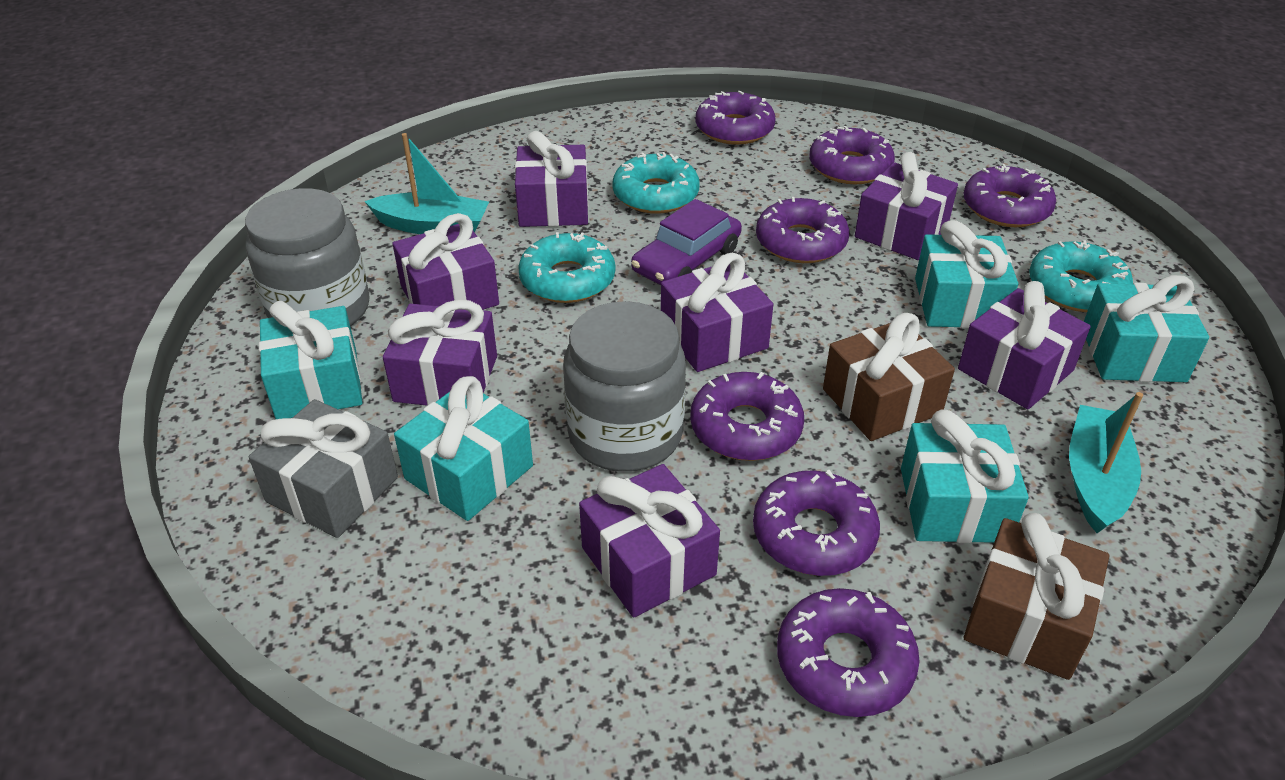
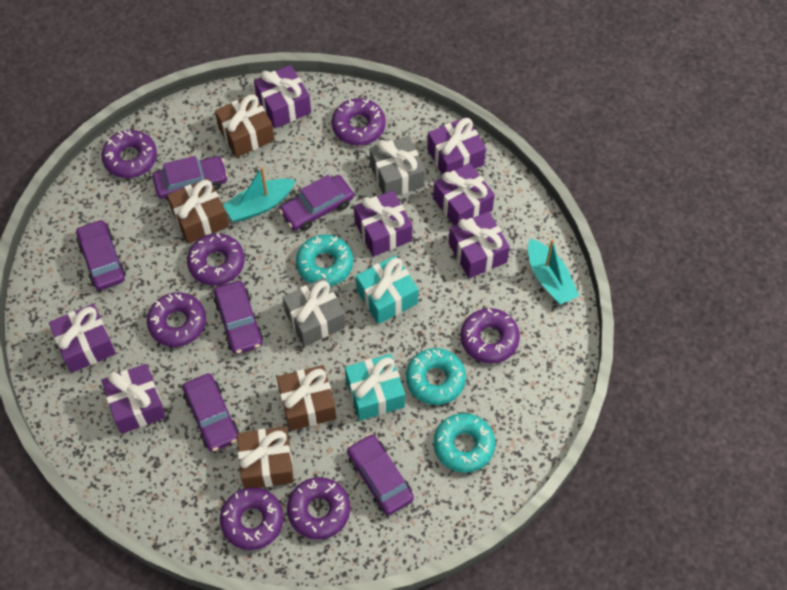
brown gift: 2 -> 4
grey gift: 1 -> 2
grey jar: 2 -> 0
purple car: 1 -> 6
turquoise gift: 5 -> 2

